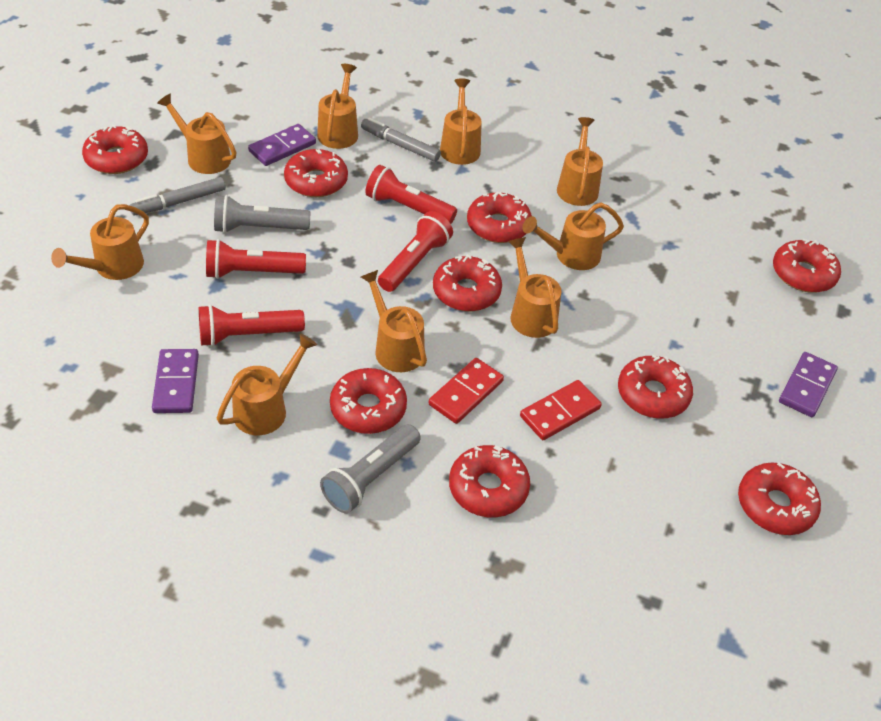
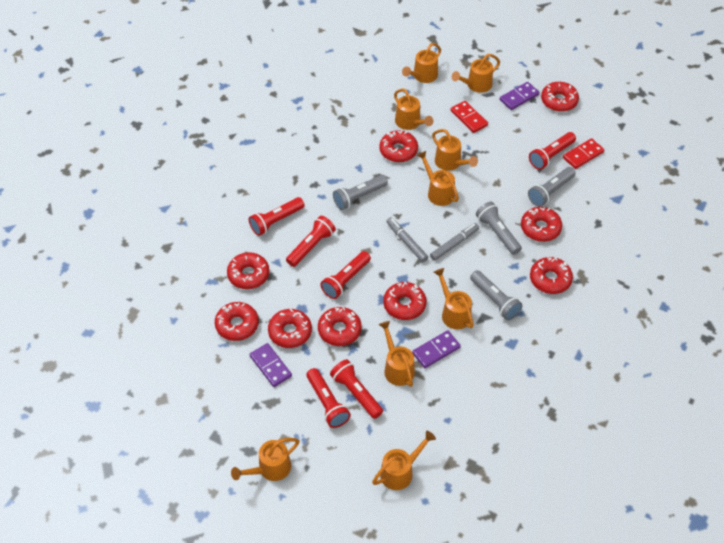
grey flashlight: 2 -> 4
red flashlight: 4 -> 6

